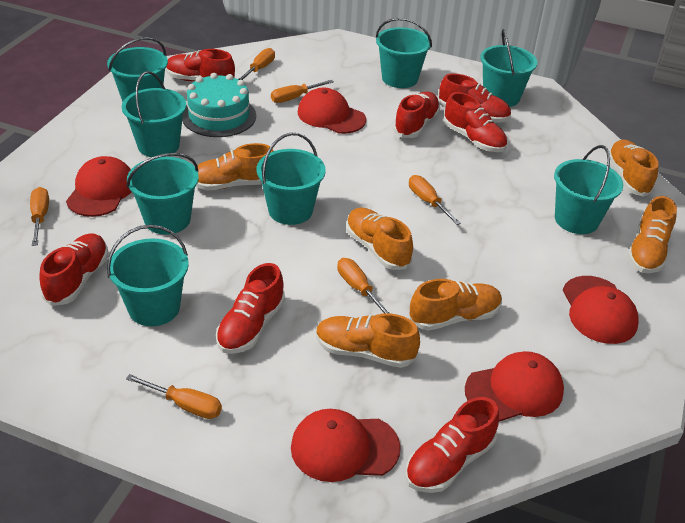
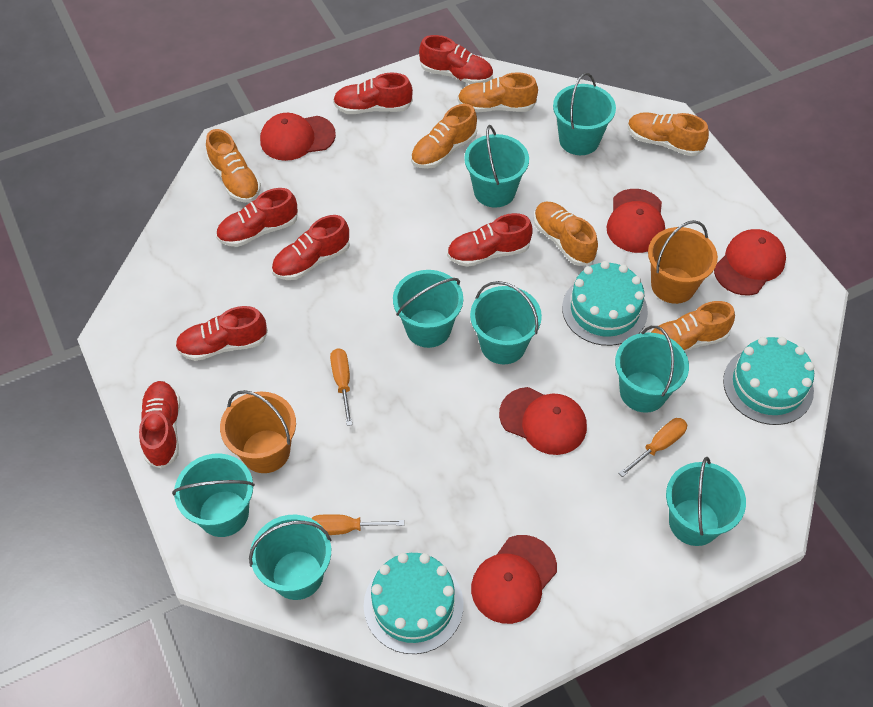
orange bucket: 0 -> 2
orange screwdriver: 6 -> 3
turquoise cake: 1 -> 3

